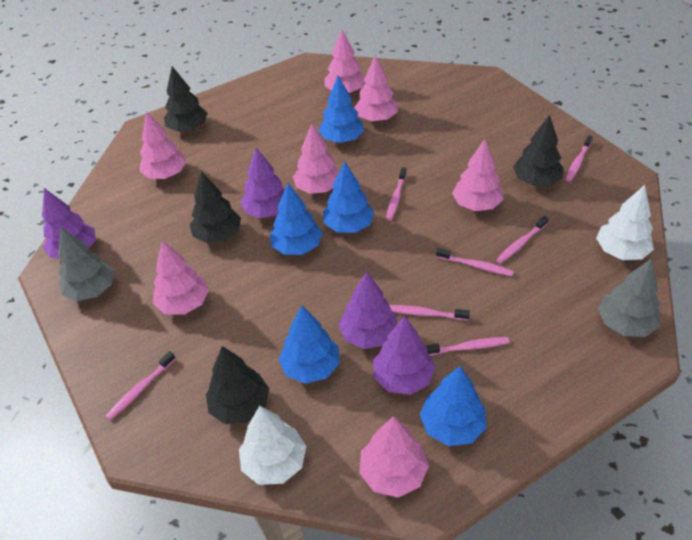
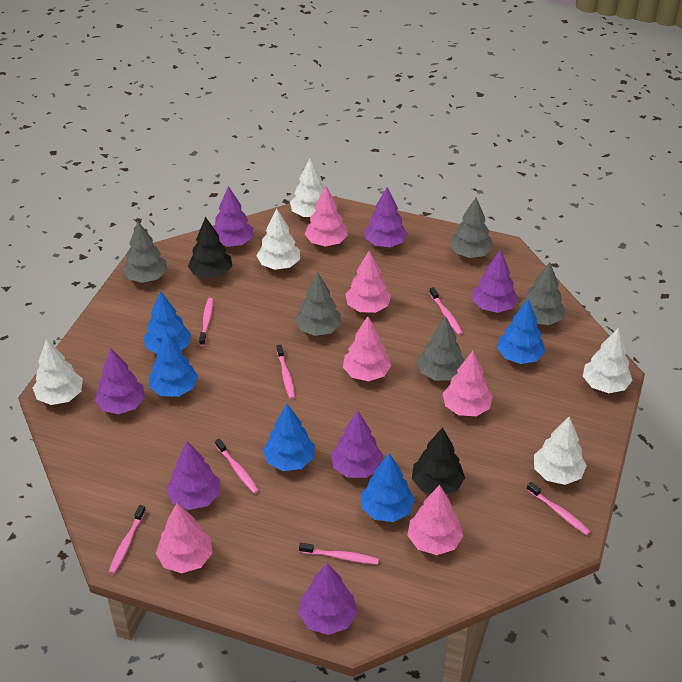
black tree: 4 -> 2
grey tree: 2 -> 5
pink tree: 7 -> 6
purple tree: 4 -> 7
white tree: 2 -> 5

